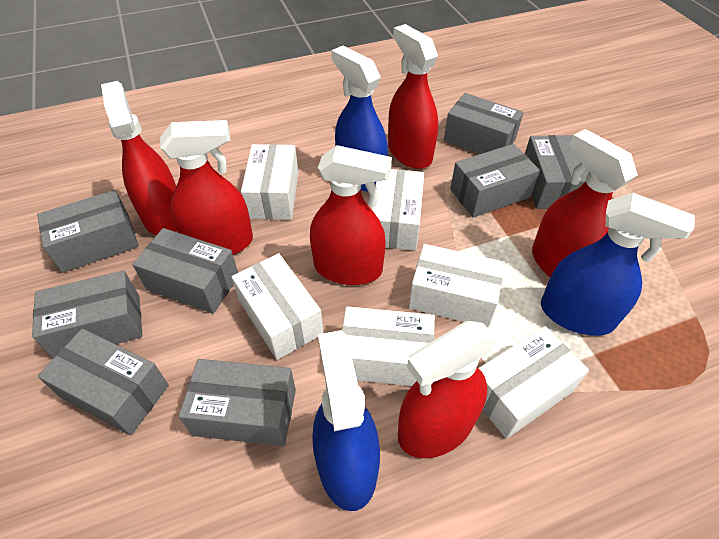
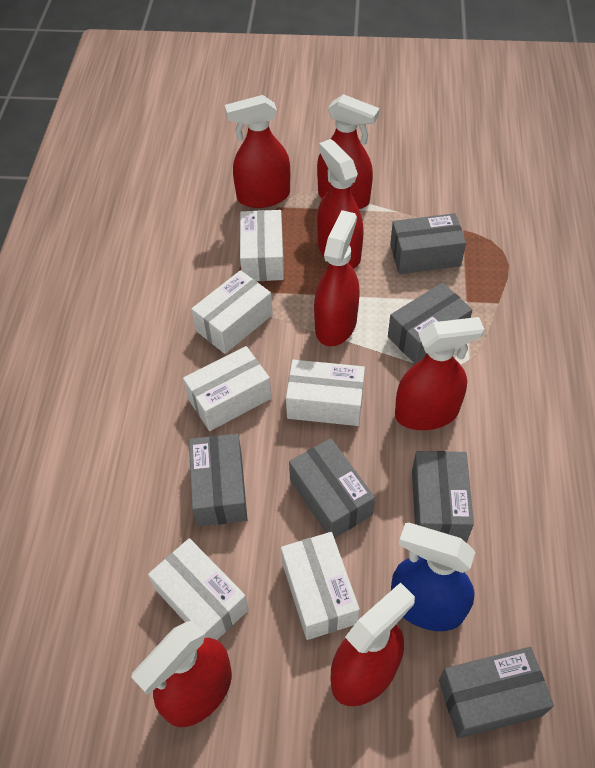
blue spray bottle: 3 -> 1
grey box: 8 -> 6
red spray bottle: 6 -> 7

